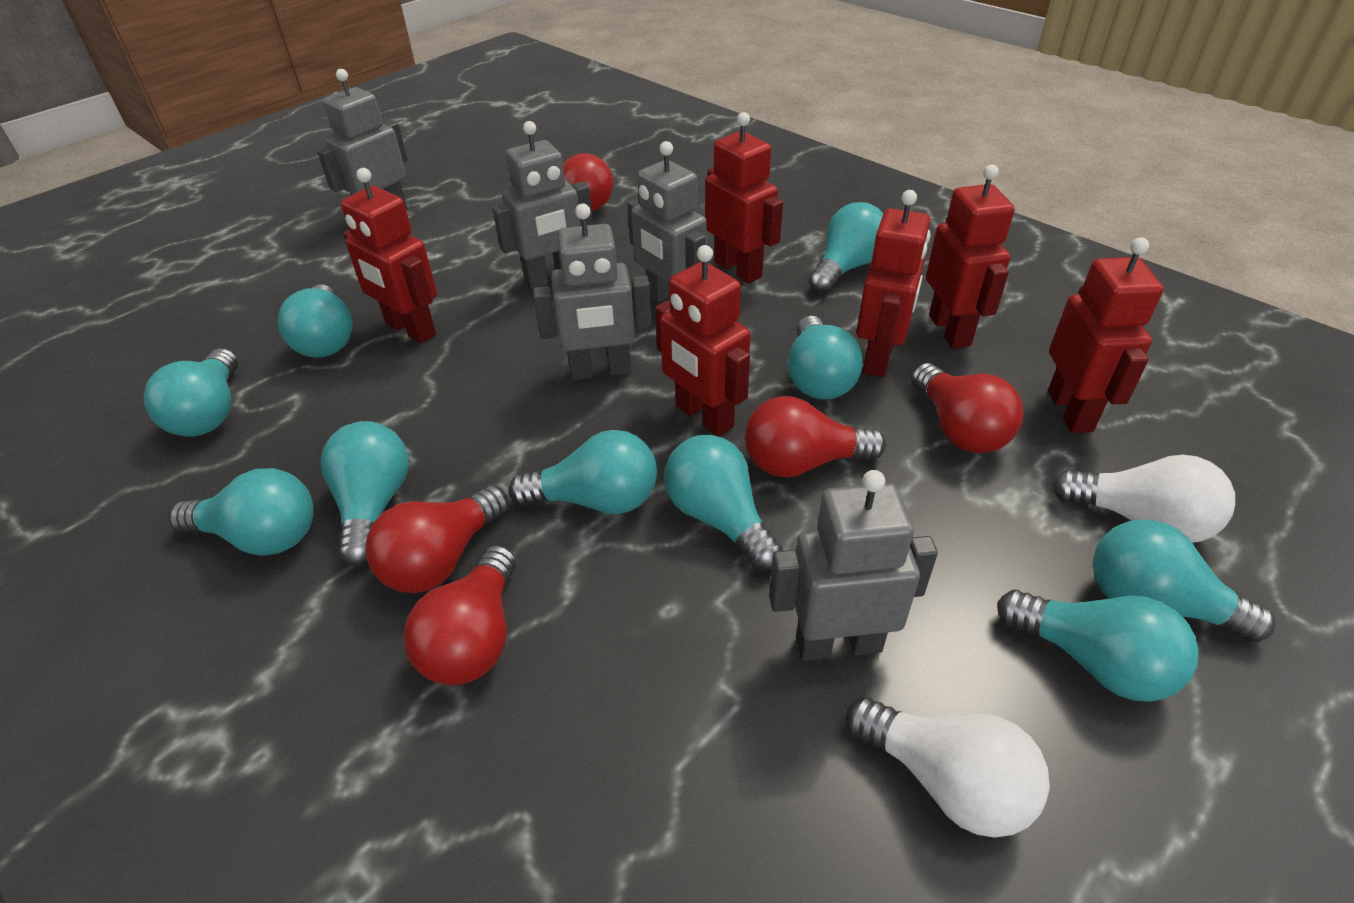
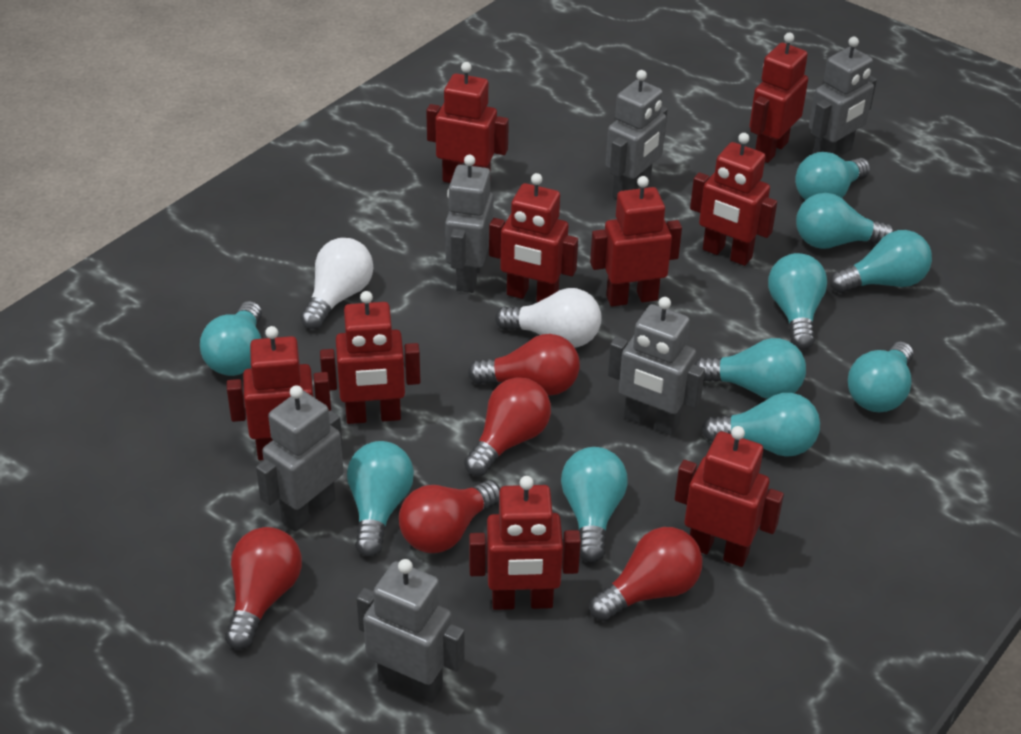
grey robot: 5 -> 6
red robot: 6 -> 9

